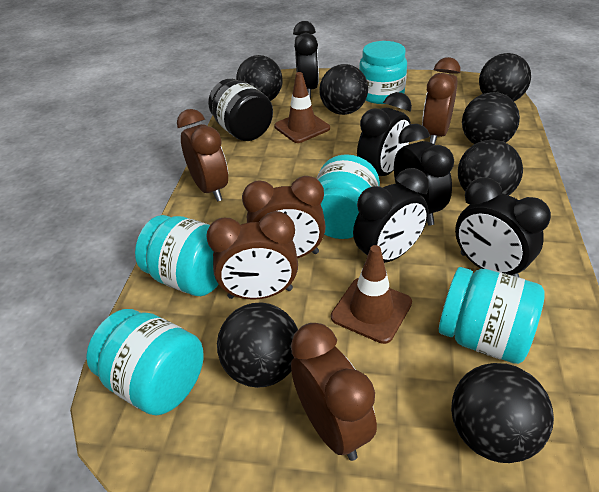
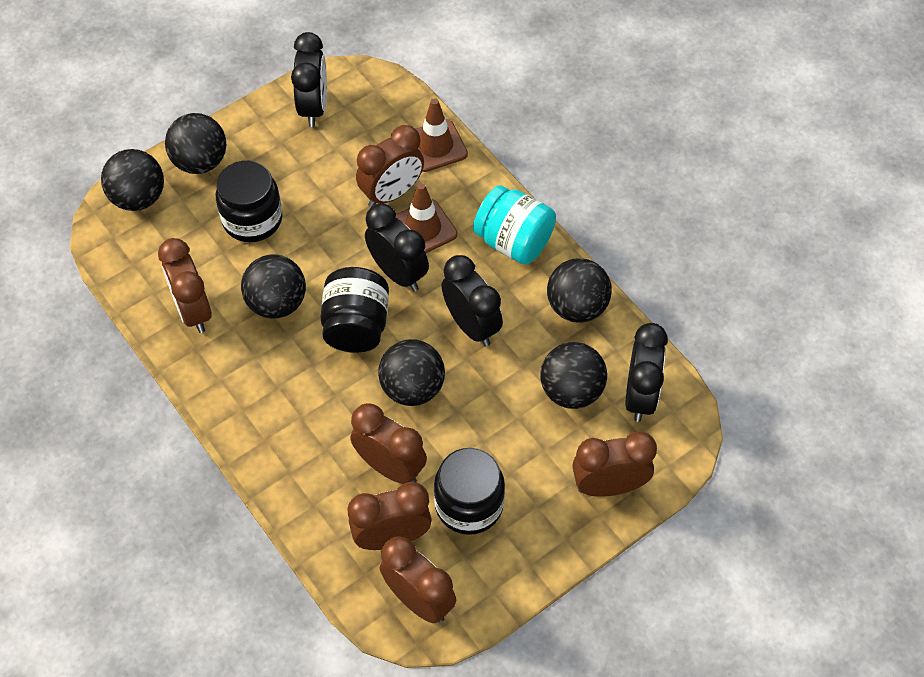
black ball: 7 -> 6
black clock: 5 -> 4
black jar: 1 -> 3
brown clock: 5 -> 6
turquoise jar: 5 -> 1

